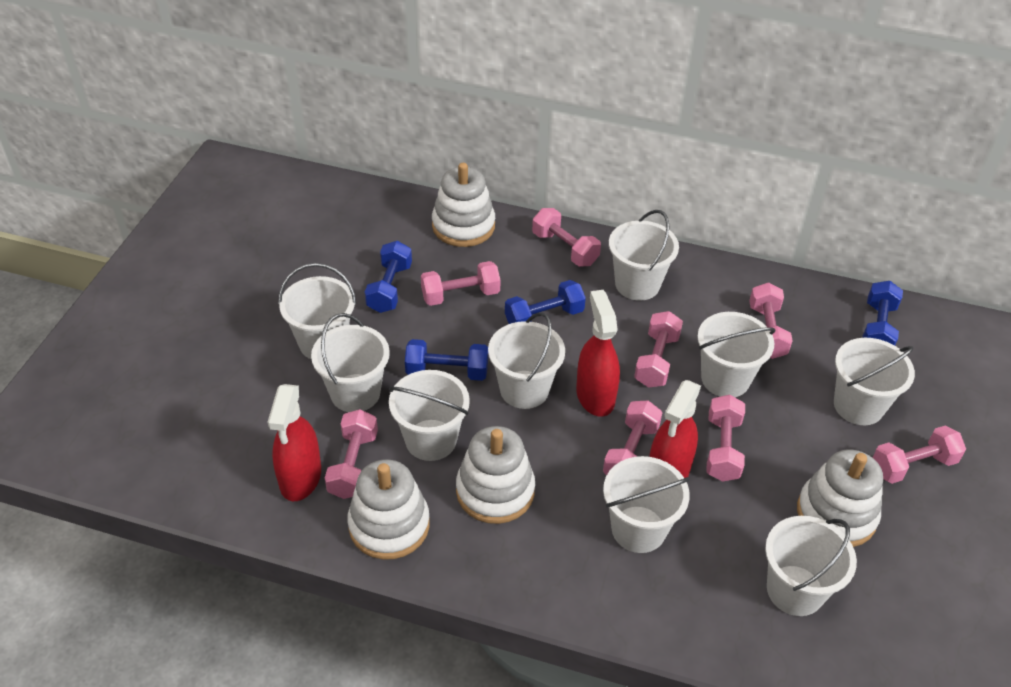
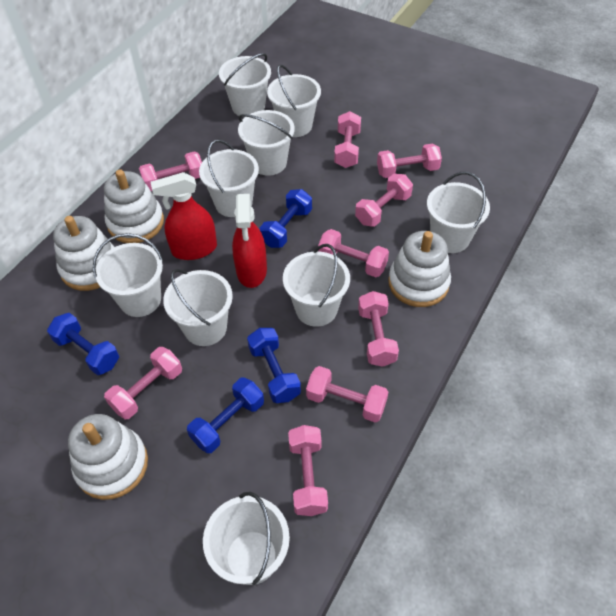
pink dumbbell: 8 -> 9
red spray bottle: 3 -> 2

